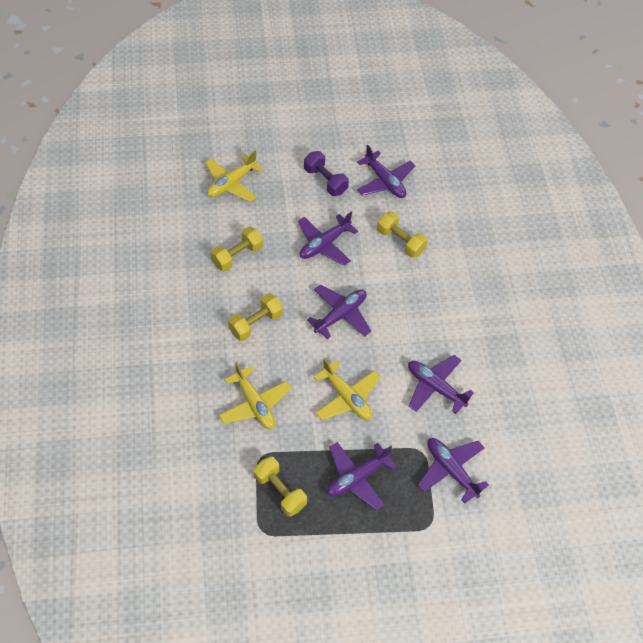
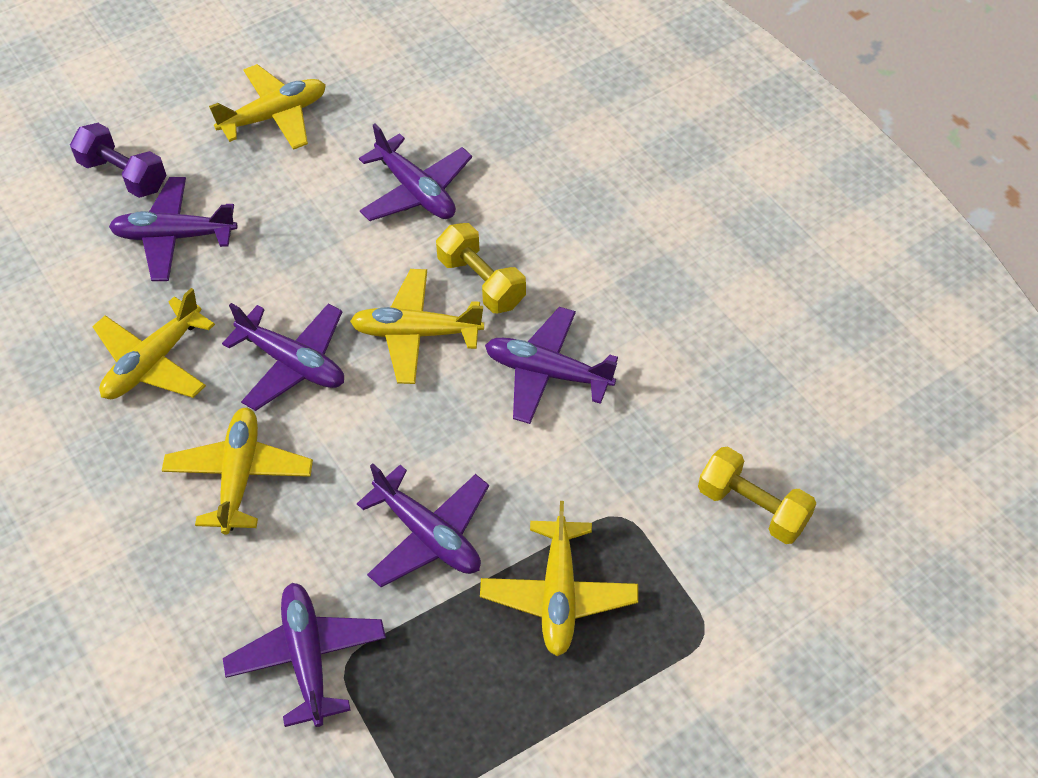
yellow dumbbell: 4 -> 2
yellow plane: 3 -> 5

